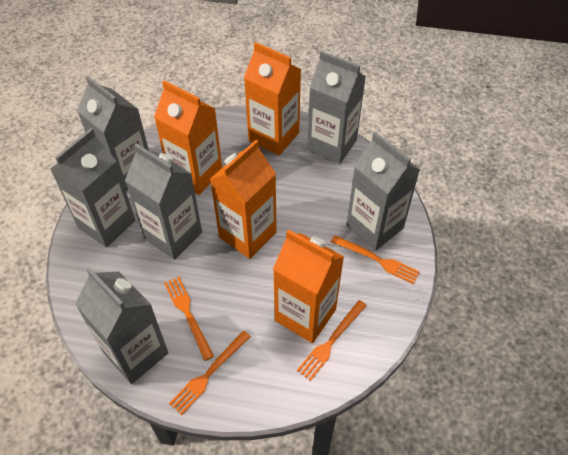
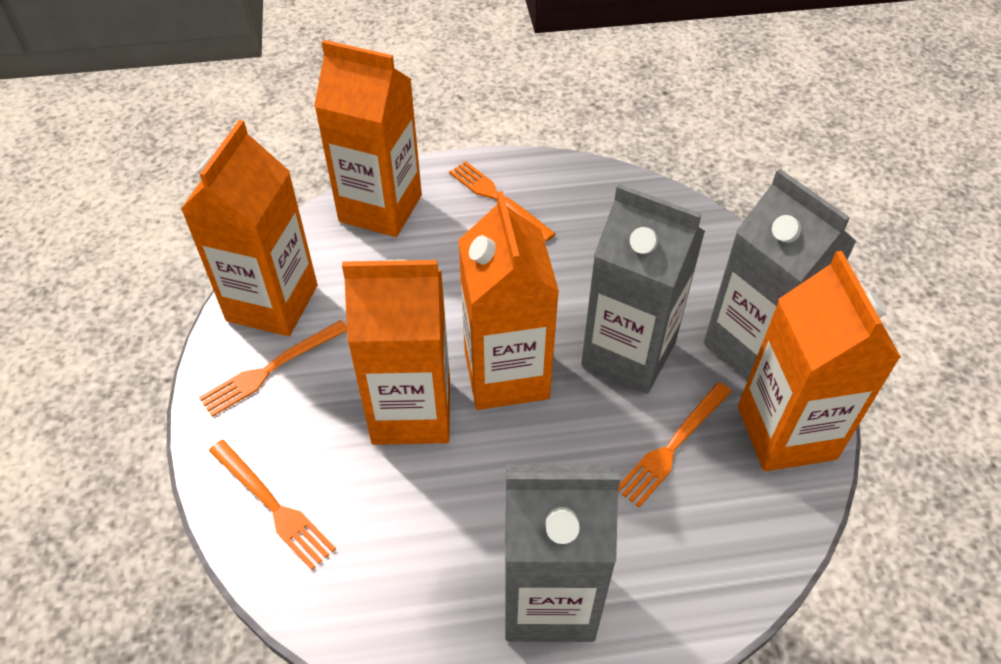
grey carton: 6 -> 3
orange carton: 4 -> 5

